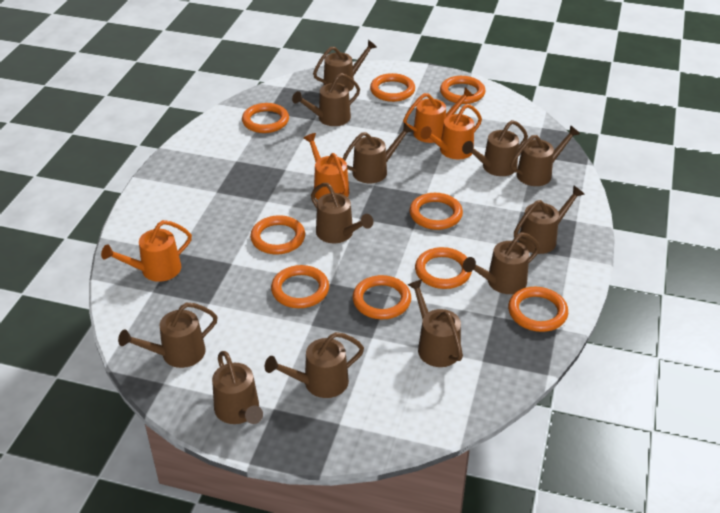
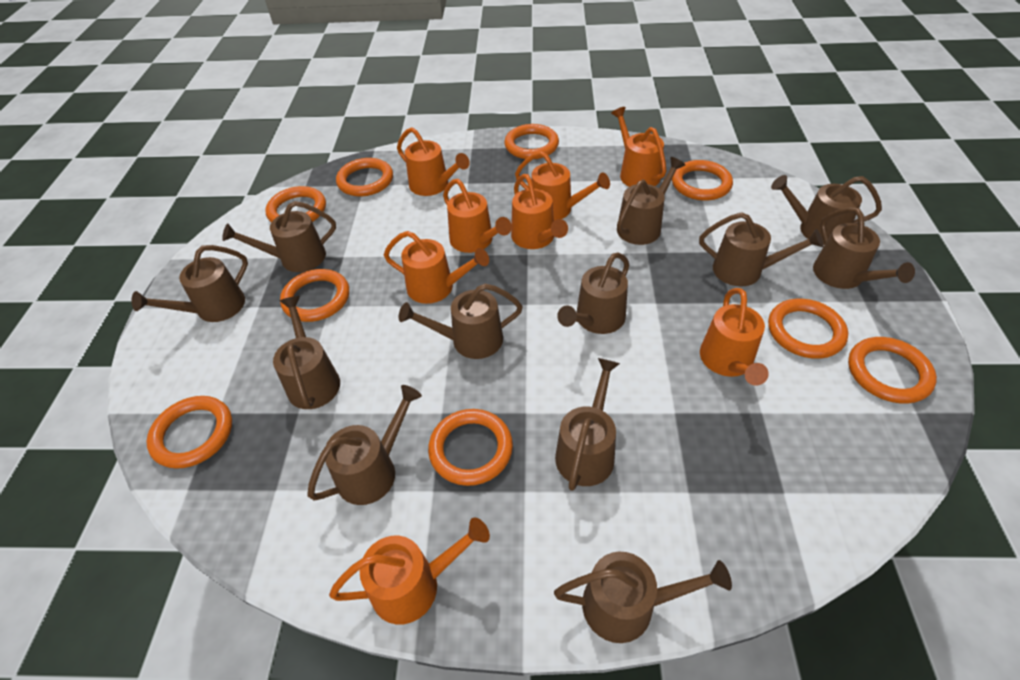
orange watering can: 4 -> 8

